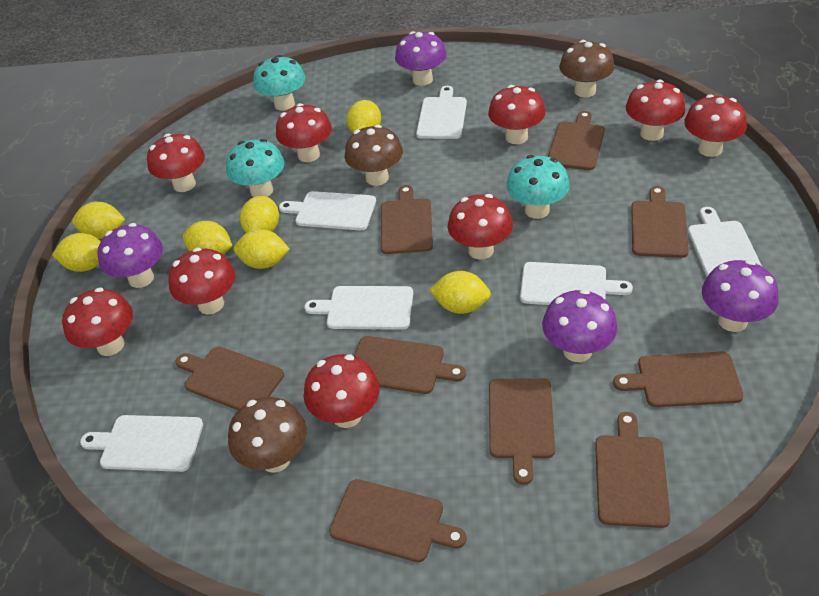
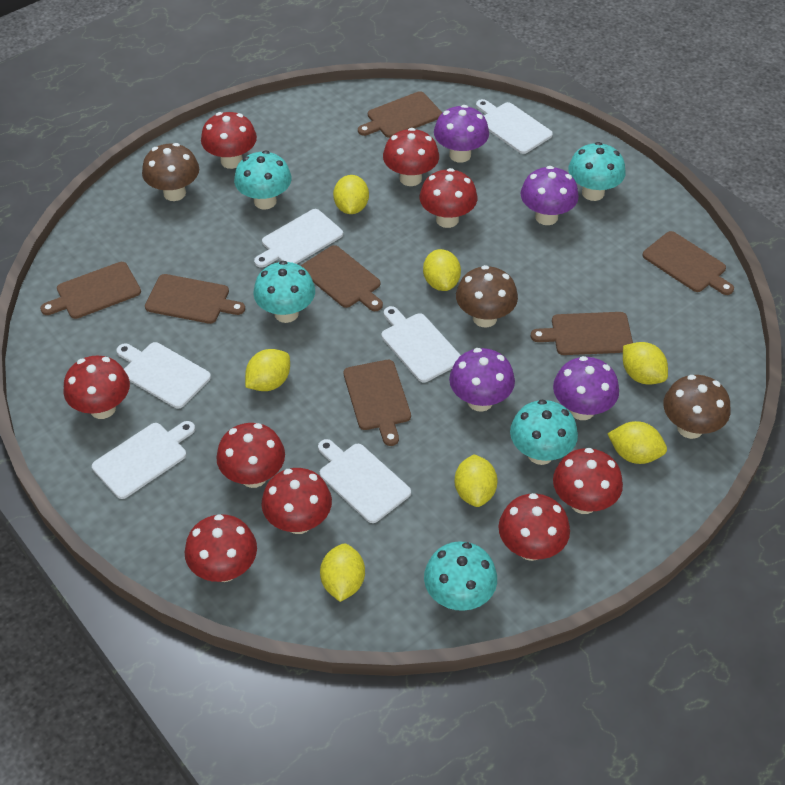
brown cutting board: 9 -> 7
turquoise mushroom: 3 -> 5

